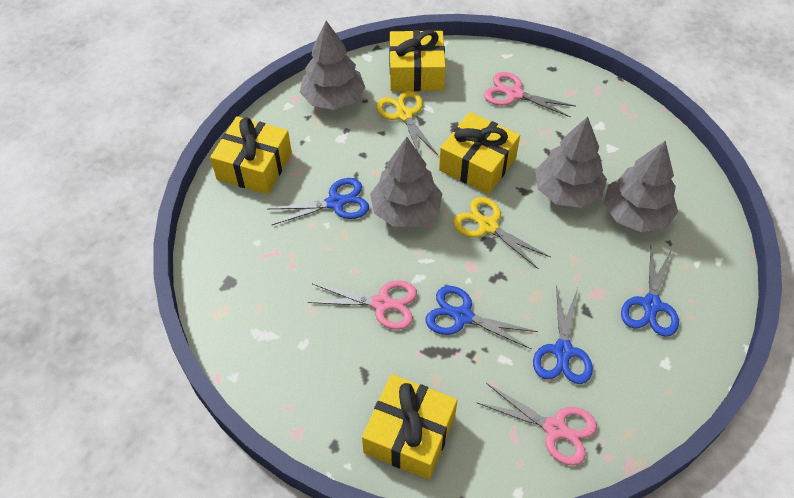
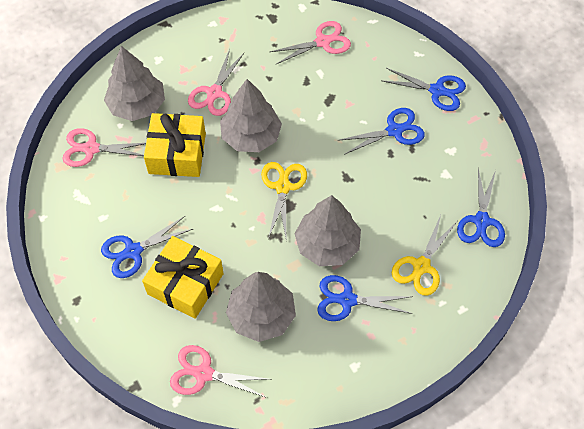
blue scissors: 4 -> 5
pink scissors: 3 -> 4
yellow gift: 4 -> 2

